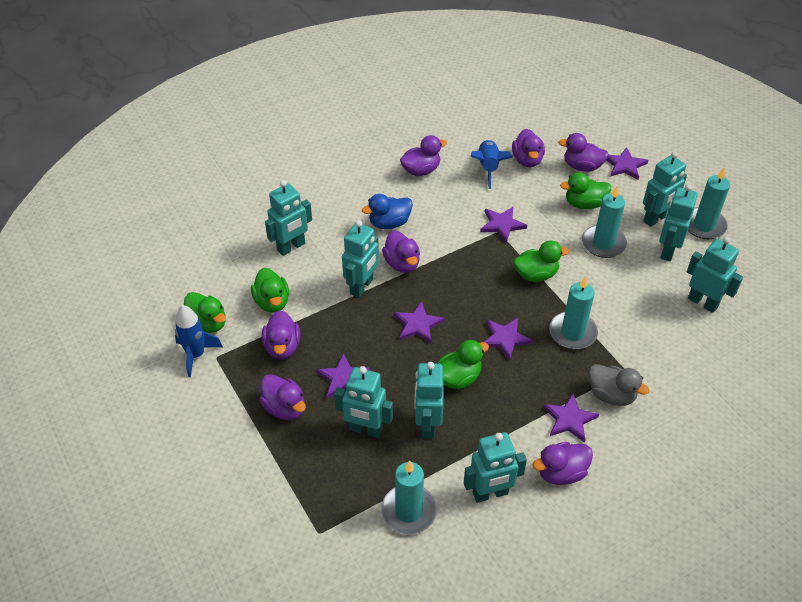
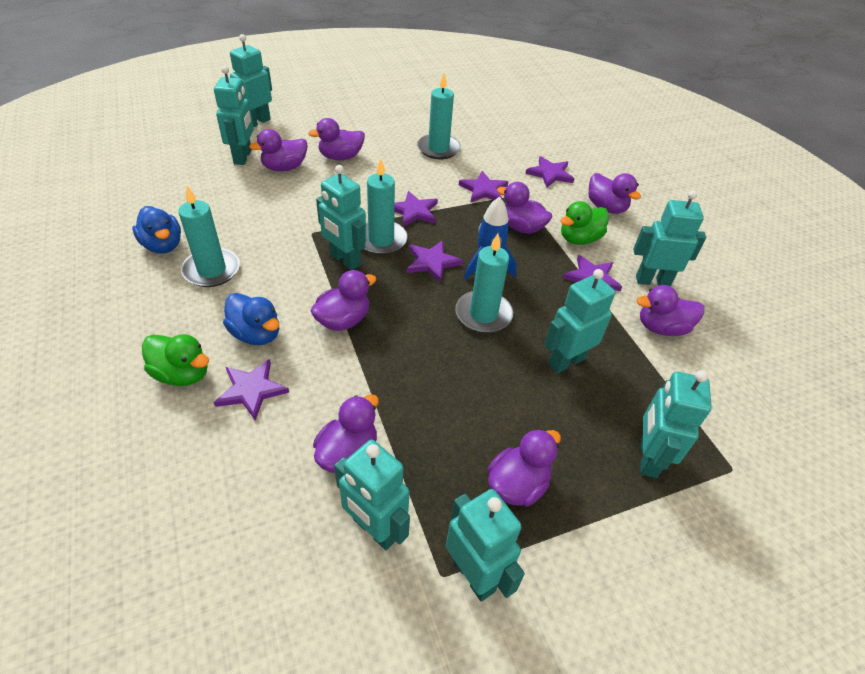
blue duck: 1 -> 2
blue rocket: 2 -> 1
green duck: 5 -> 2
grey duck: 1 -> 0
purple duck: 7 -> 8

